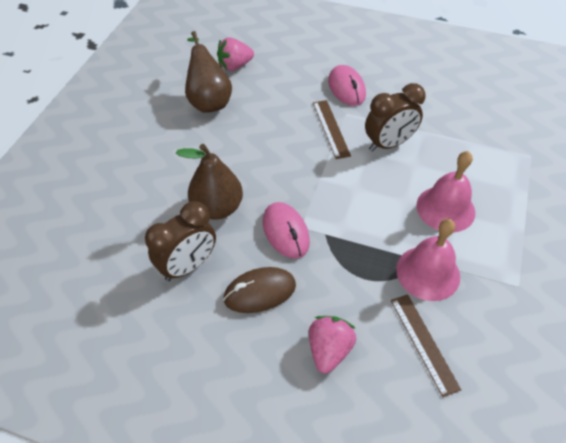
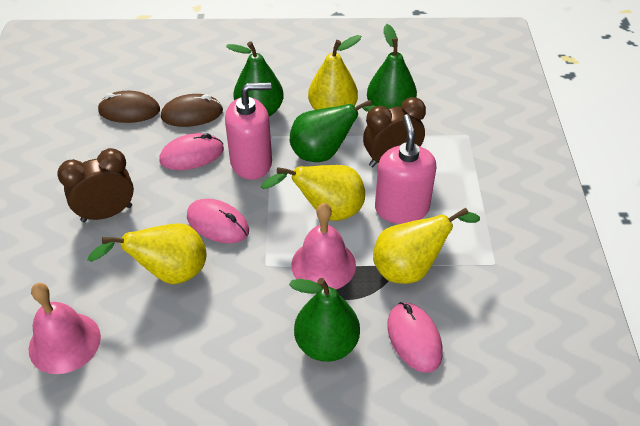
brown mouse: 1 -> 2
brown pear: 2 -> 0
brown ruler: 2 -> 0
green pear: 0 -> 4
pink mouse: 2 -> 3
pink soap dispenser: 0 -> 2
pink strawberry: 2 -> 0
yellow pear: 0 -> 4

